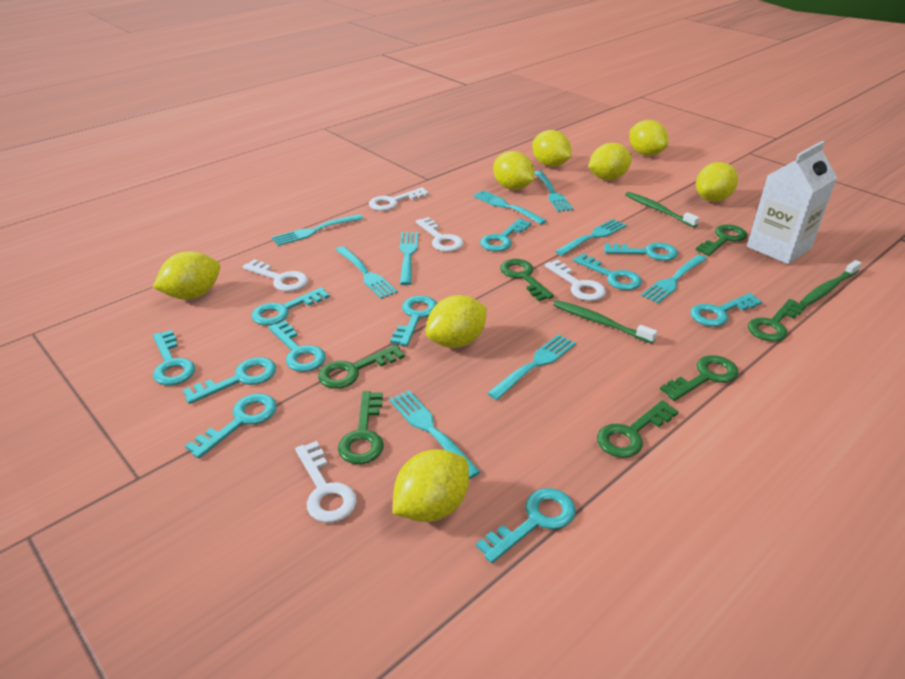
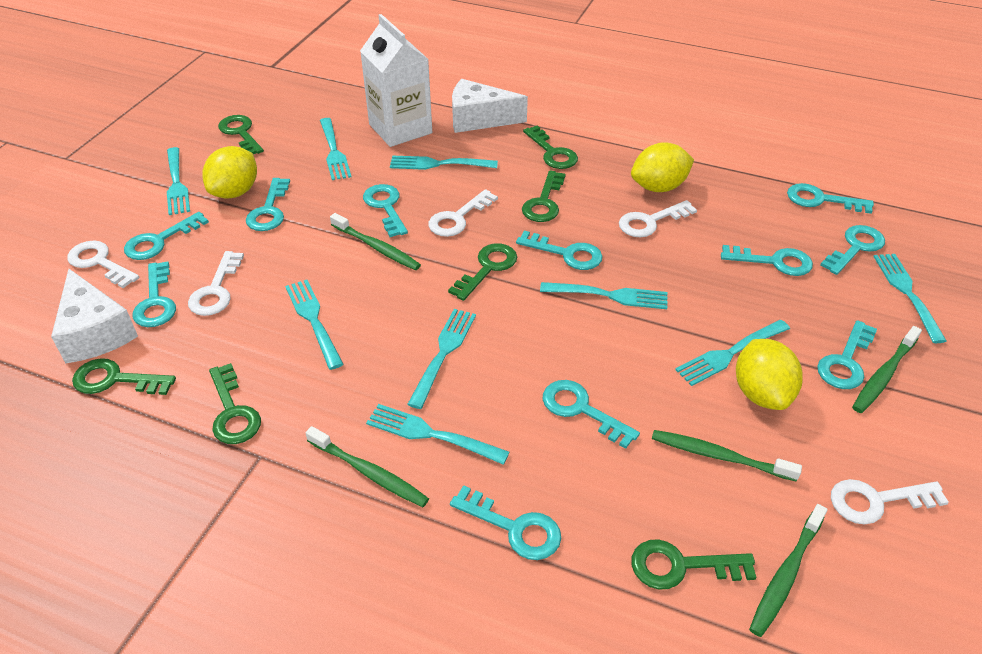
green toothbrush: 3 -> 5
white cheese: 0 -> 2
yellow lemon: 8 -> 3

